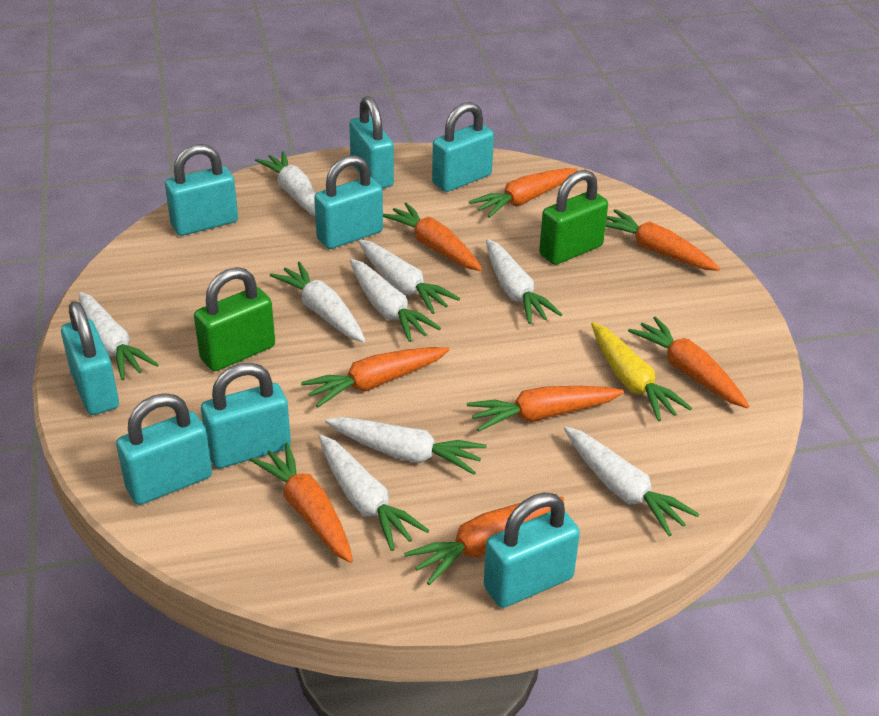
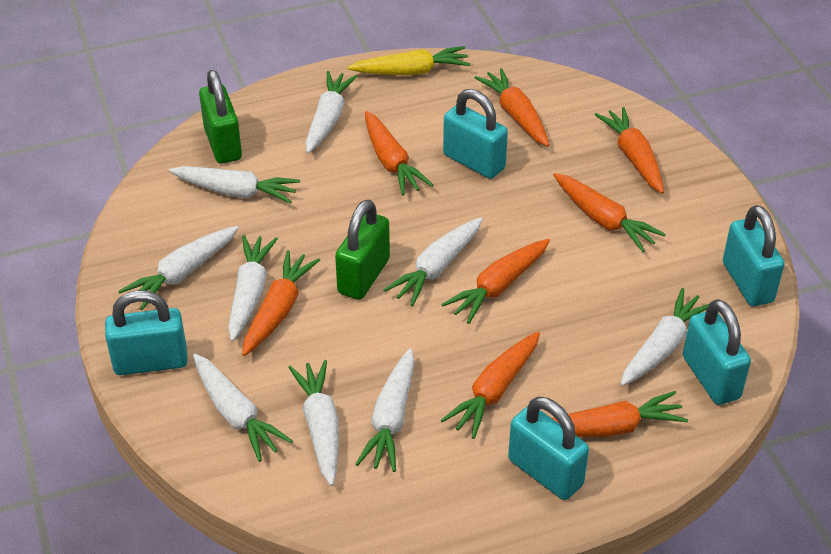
turquoise padlock: 8 -> 5

